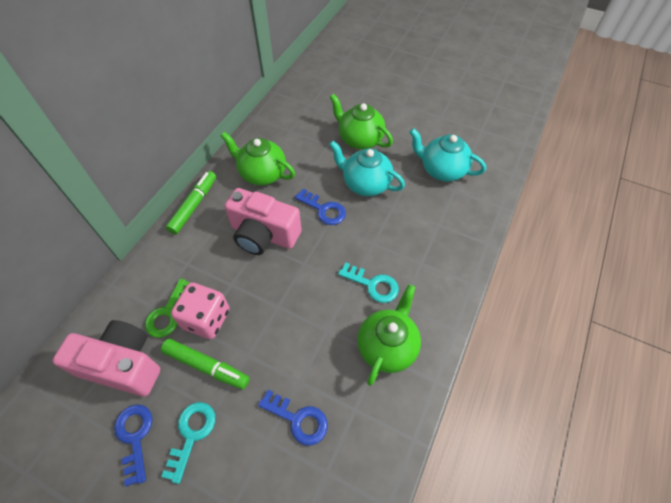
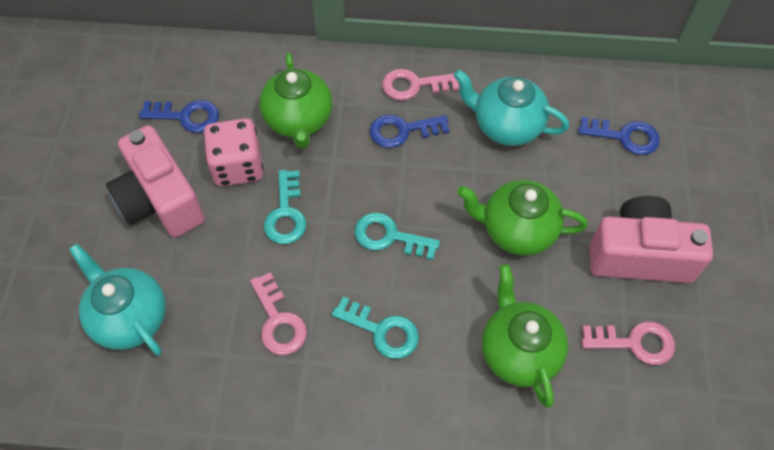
green key: 1 -> 0
green marker: 2 -> 0
pink key: 0 -> 3
turquoise key: 2 -> 3

